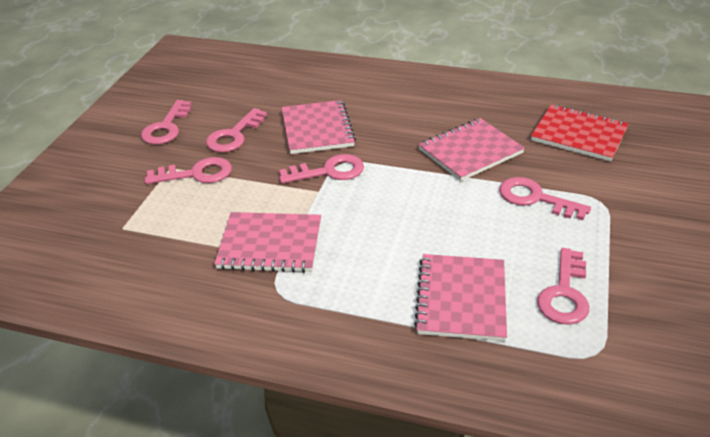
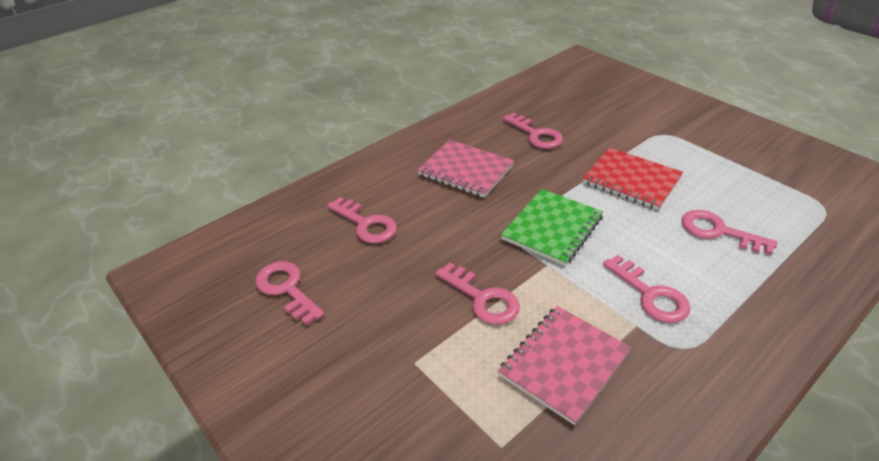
green notebook: 0 -> 1
pink notebook: 4 -> 2

